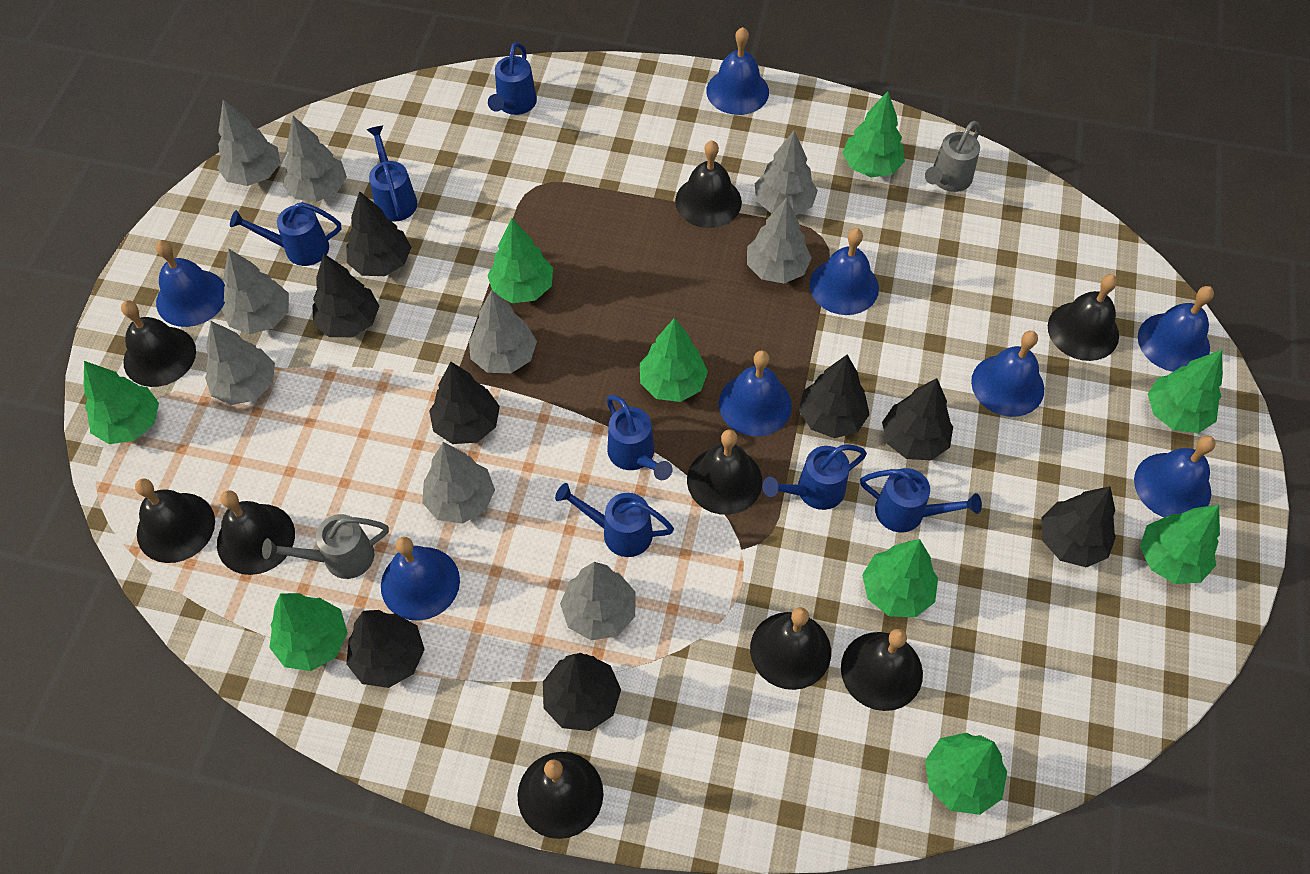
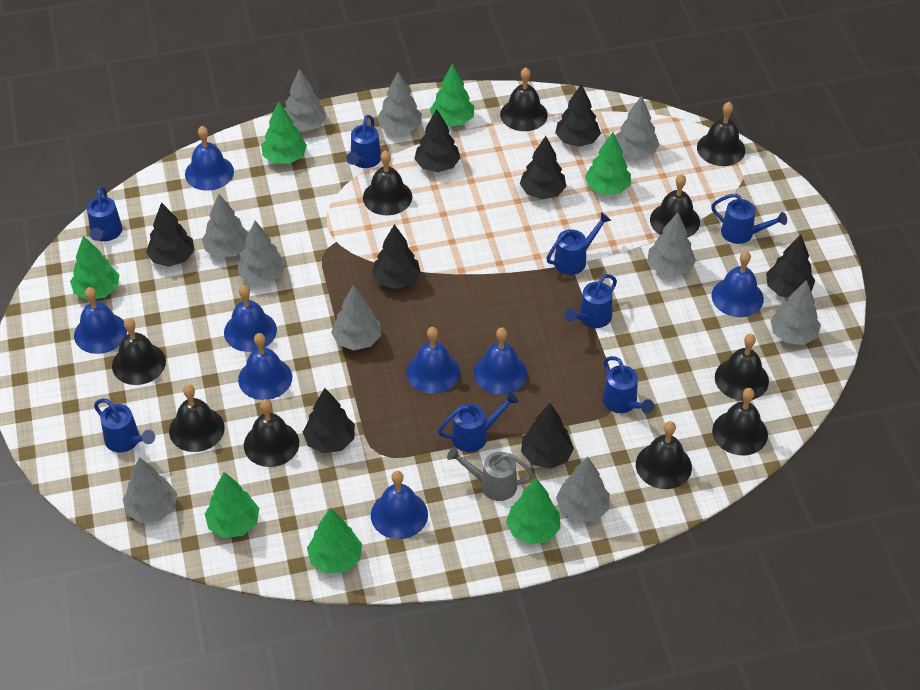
black bell: 9 -> 10
blue watering can: 7 -> 8
green tree: 9 -> 7
grey tree: 9 -> 10
grey watering can: 2 -> 1

